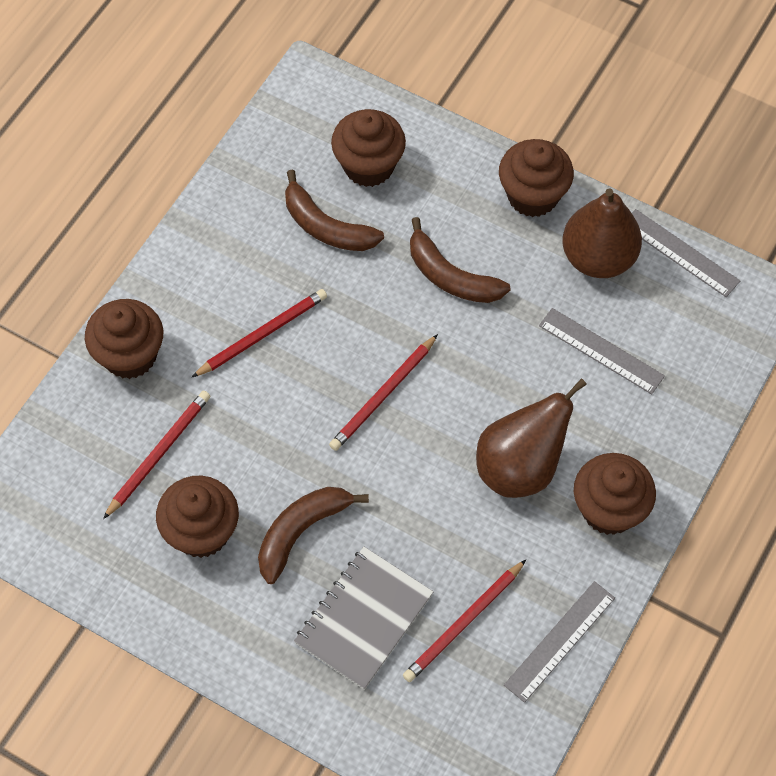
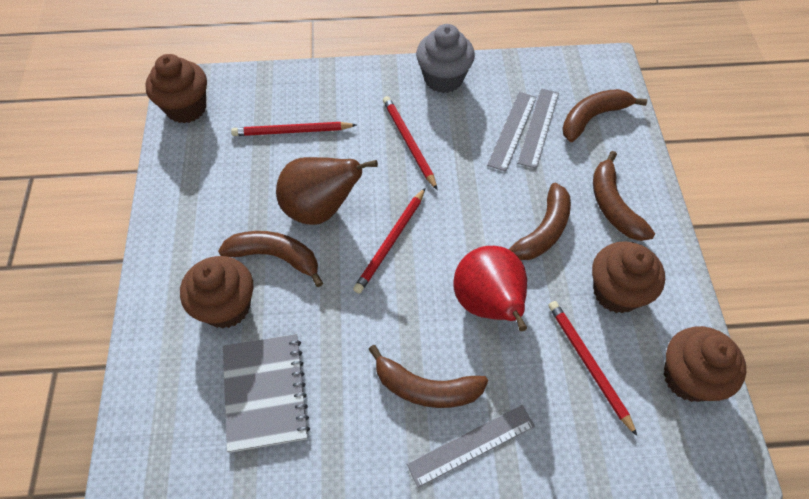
brown banana: 3 -> 5
brown cupcake: 5 -> 4
brown pear: 2 -> 1
grey cupcake: 0 -> 1
red pear: 0 -> 1

